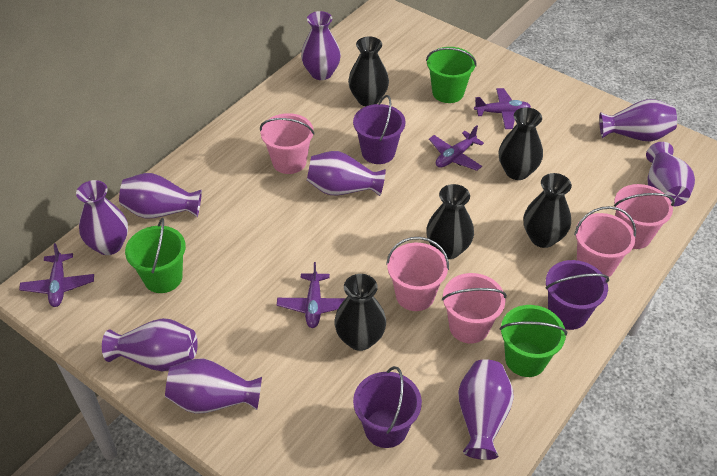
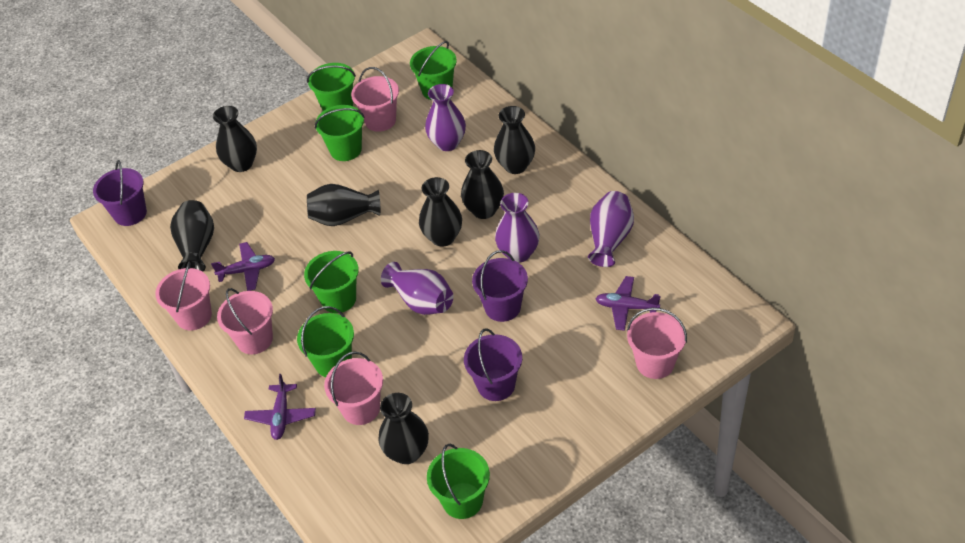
black vase: 5 -> 7
green bucket: 3 -> 6
purple plane: 4 -> 3
purple vase: 9 -> 4

